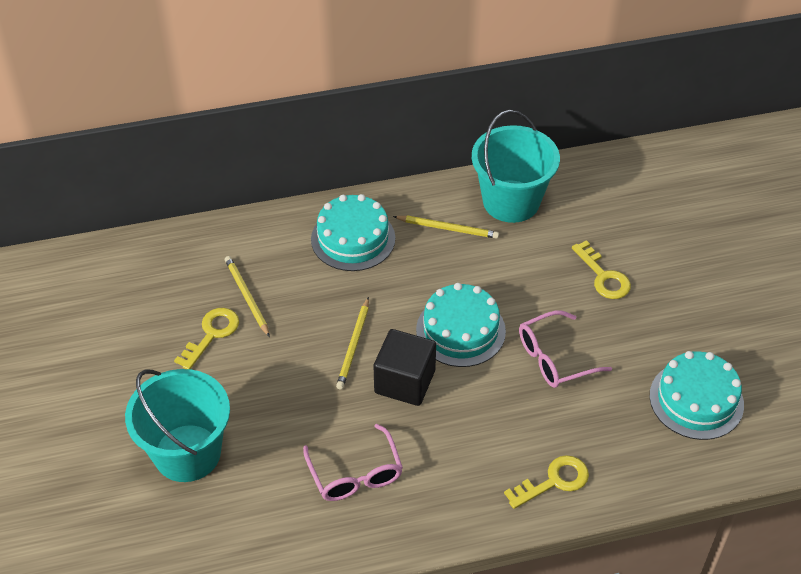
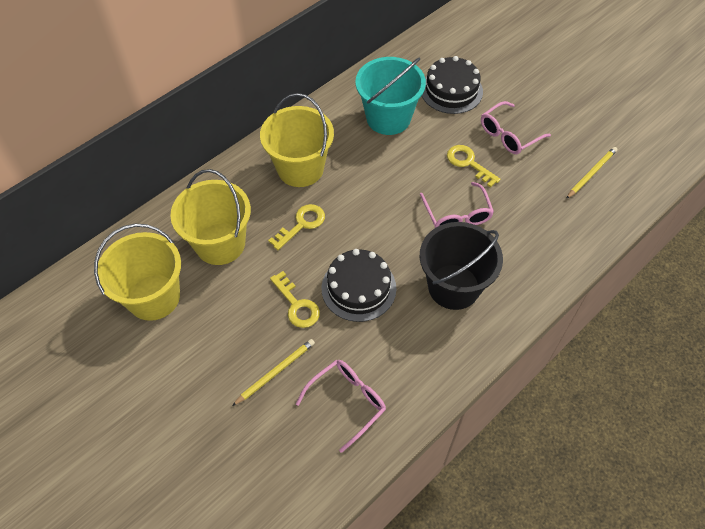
black bucket: 0 -> 1
black cake: 0 -> 2
black cube: 1 -> 0
pink glasses: 2 -> 3
turquoise bucket: 2 -> 1
turquoise cake: 3 -> 0
yellow bucket: 0 -> 3
yellow pencil: 3 -> 2

